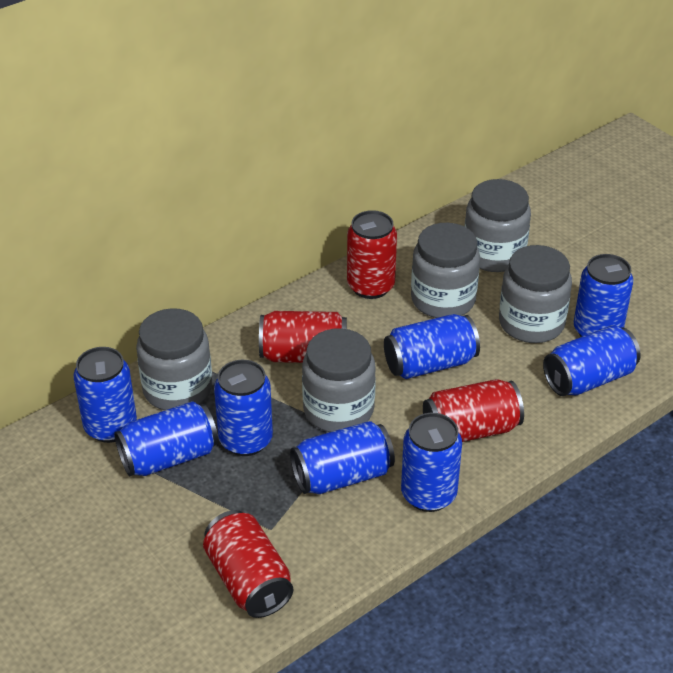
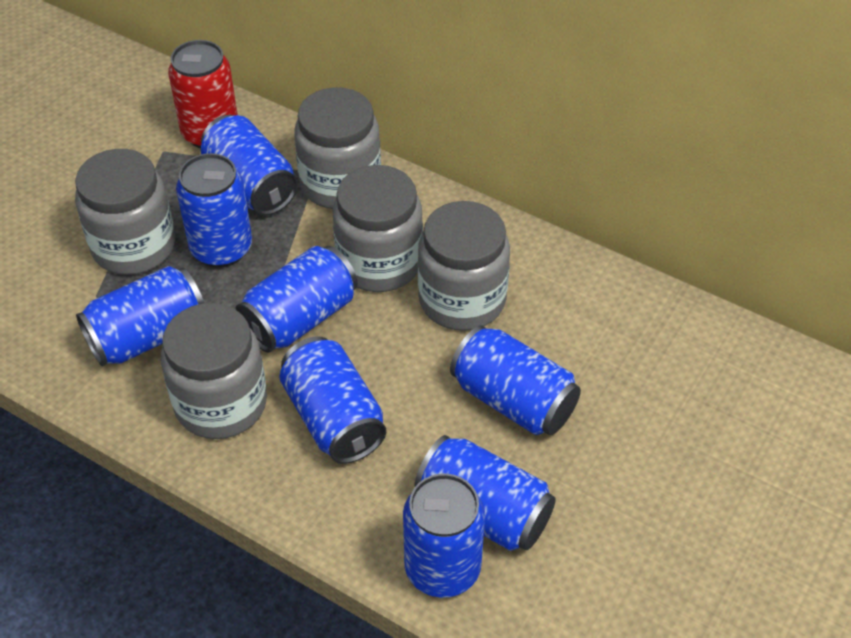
red can: 4 -> 1

